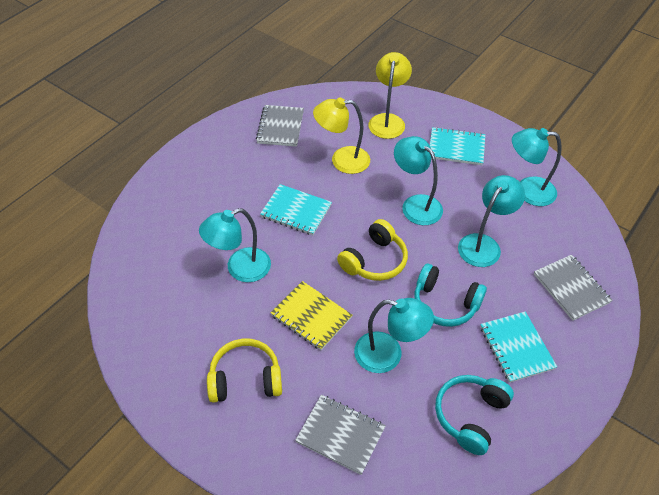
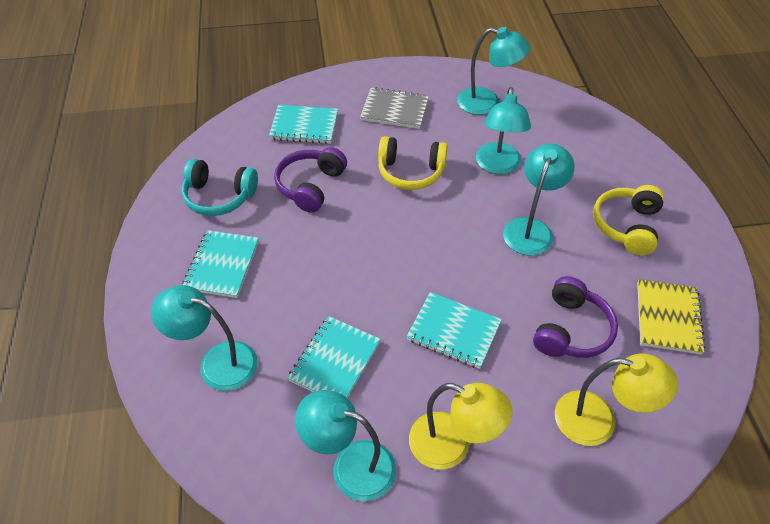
grey notebook: 3 -> 1
purple headphones: 0 -> 2
turquoise headphones: 2 -> 1
turquoise notebook: 3 -> 4

